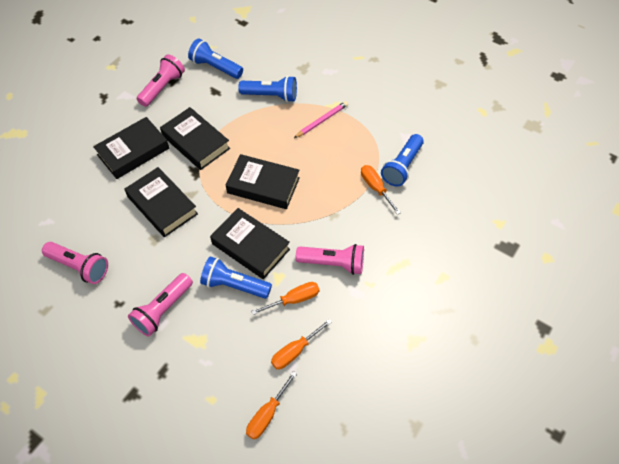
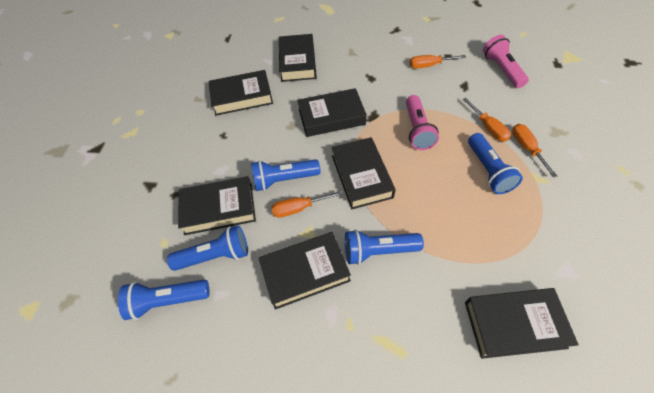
black book: 5 -> 7
blue flashlight: 4 -> 5
pink flashlight: 4 -> 2
pink pencil: 1 -> 0

